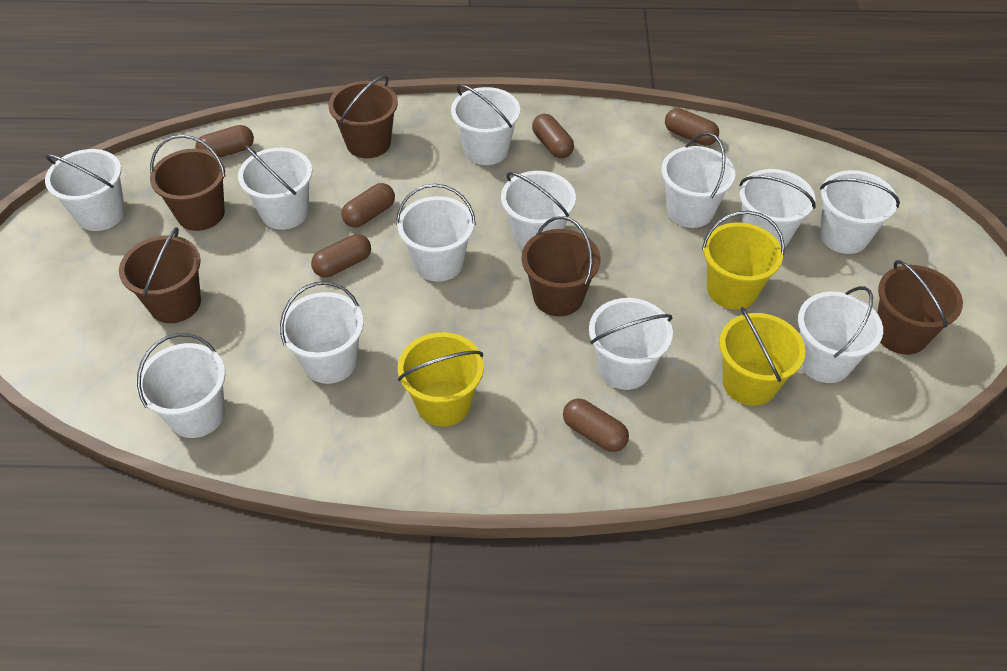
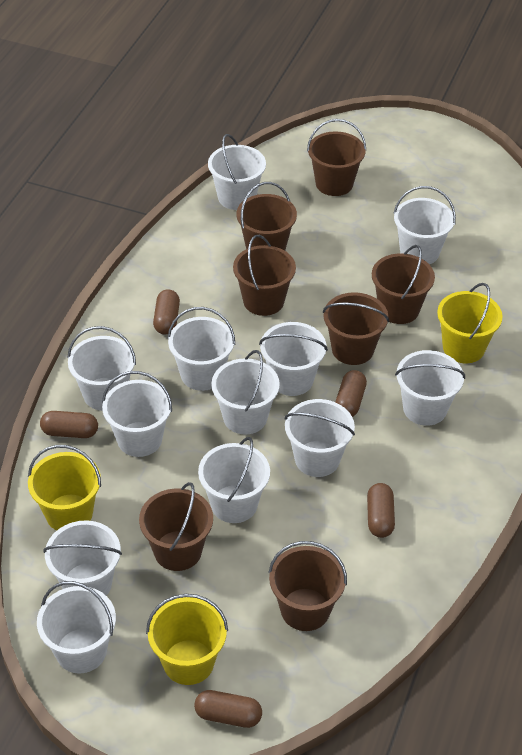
brown bucket: 5 -> 7
brown capsule: 6 -> 5

